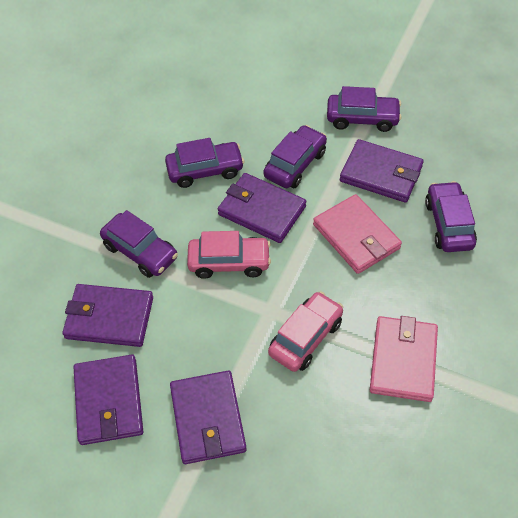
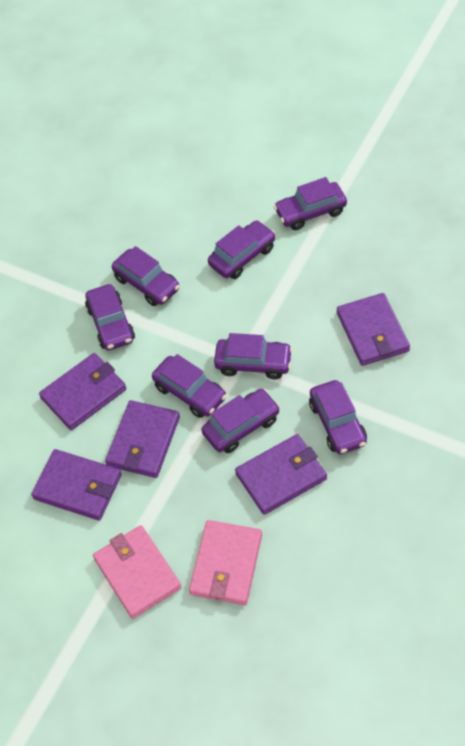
pink car: 2 -> 0
purple car: 5 -> 8

